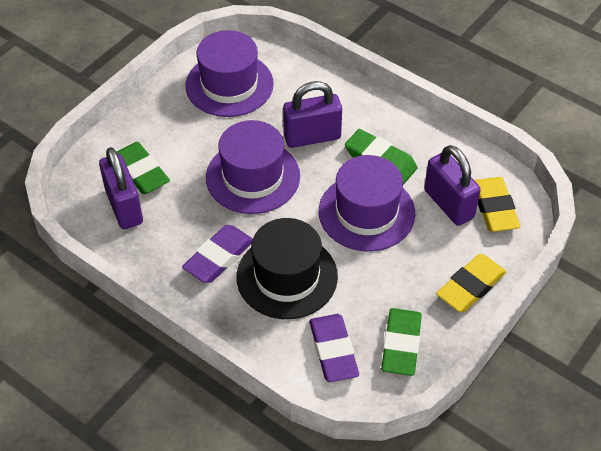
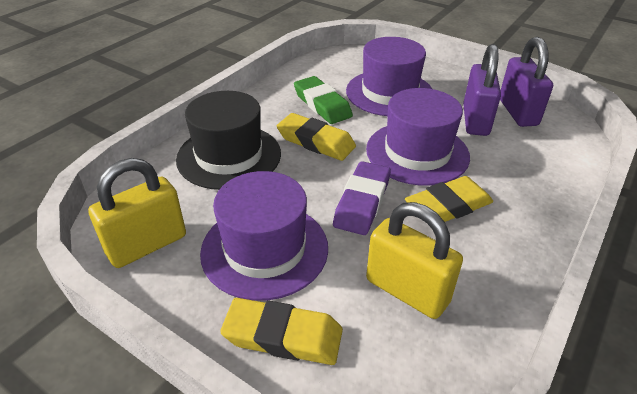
green eraser: 3 -> 1
purple eraser: 2 -> 1
purple padlock: 3 -> 2
yellow eraser: 2 -> 3
yellow padlock: 0 -> 2

